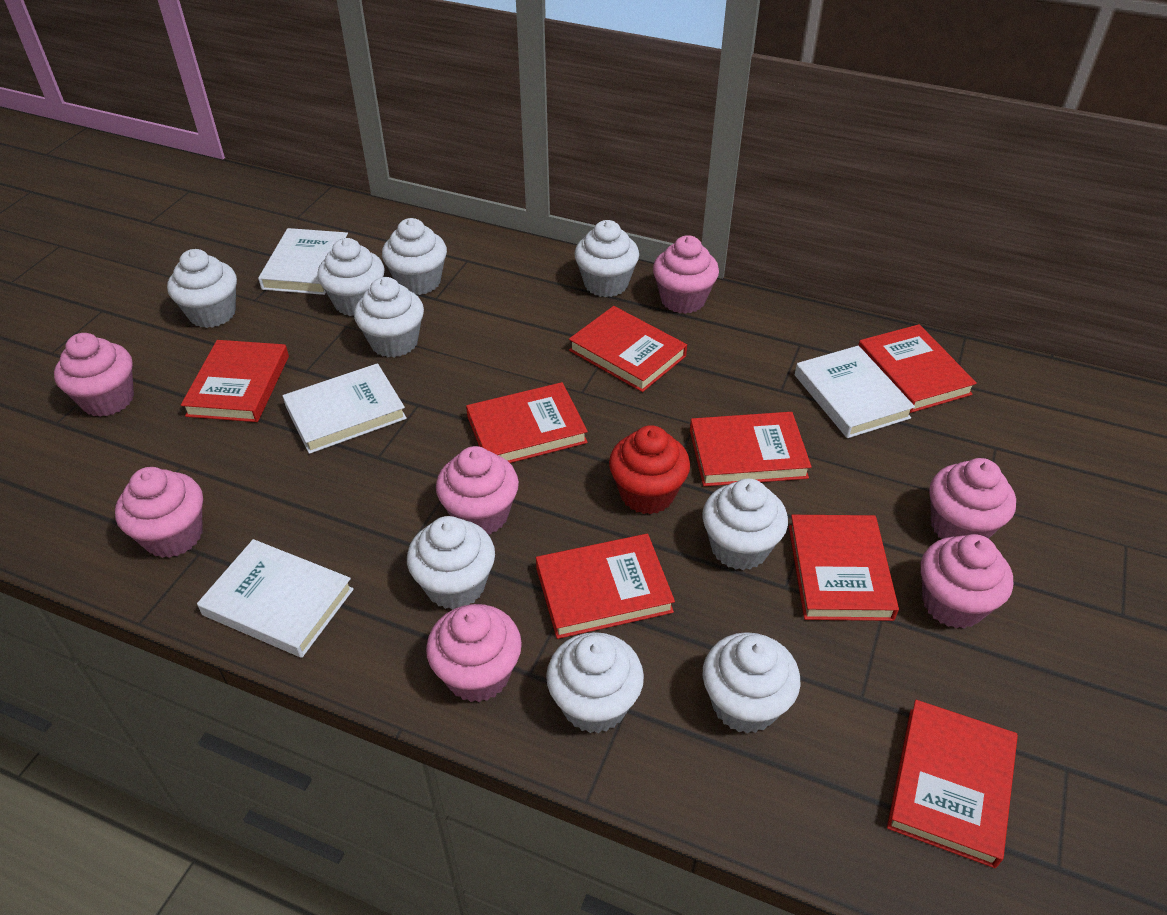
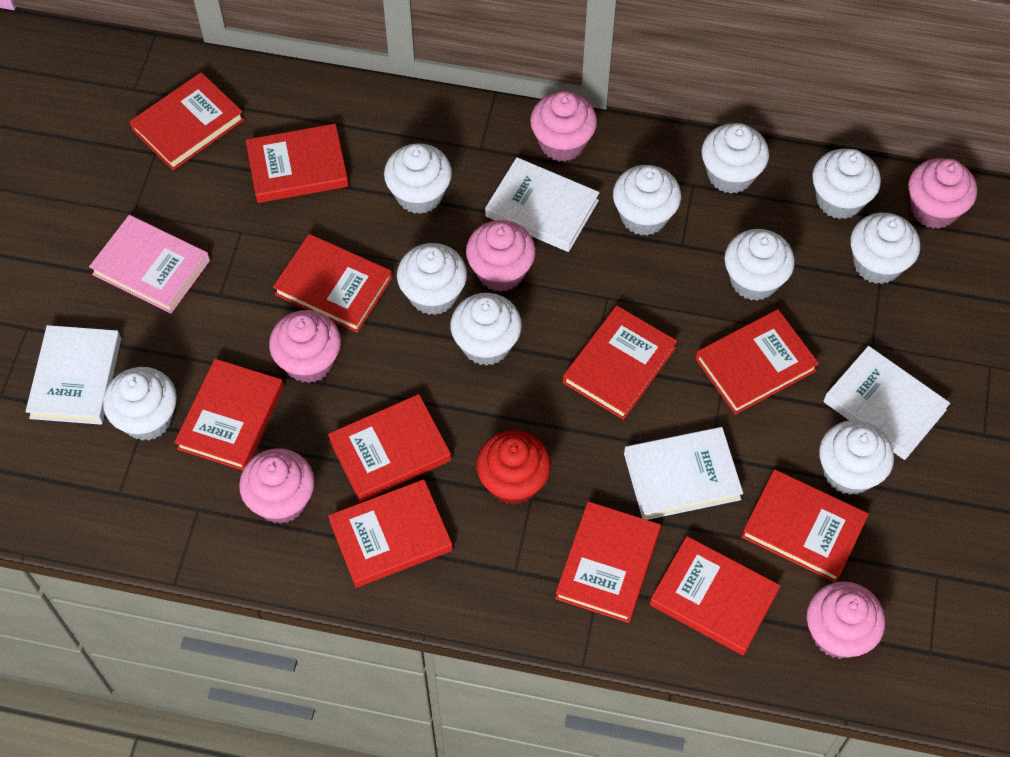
pink book: 0 -> 1
pink cupcake: 7 -> 6
red book: 8 -> 11
white cupcake: 9 -> 10

